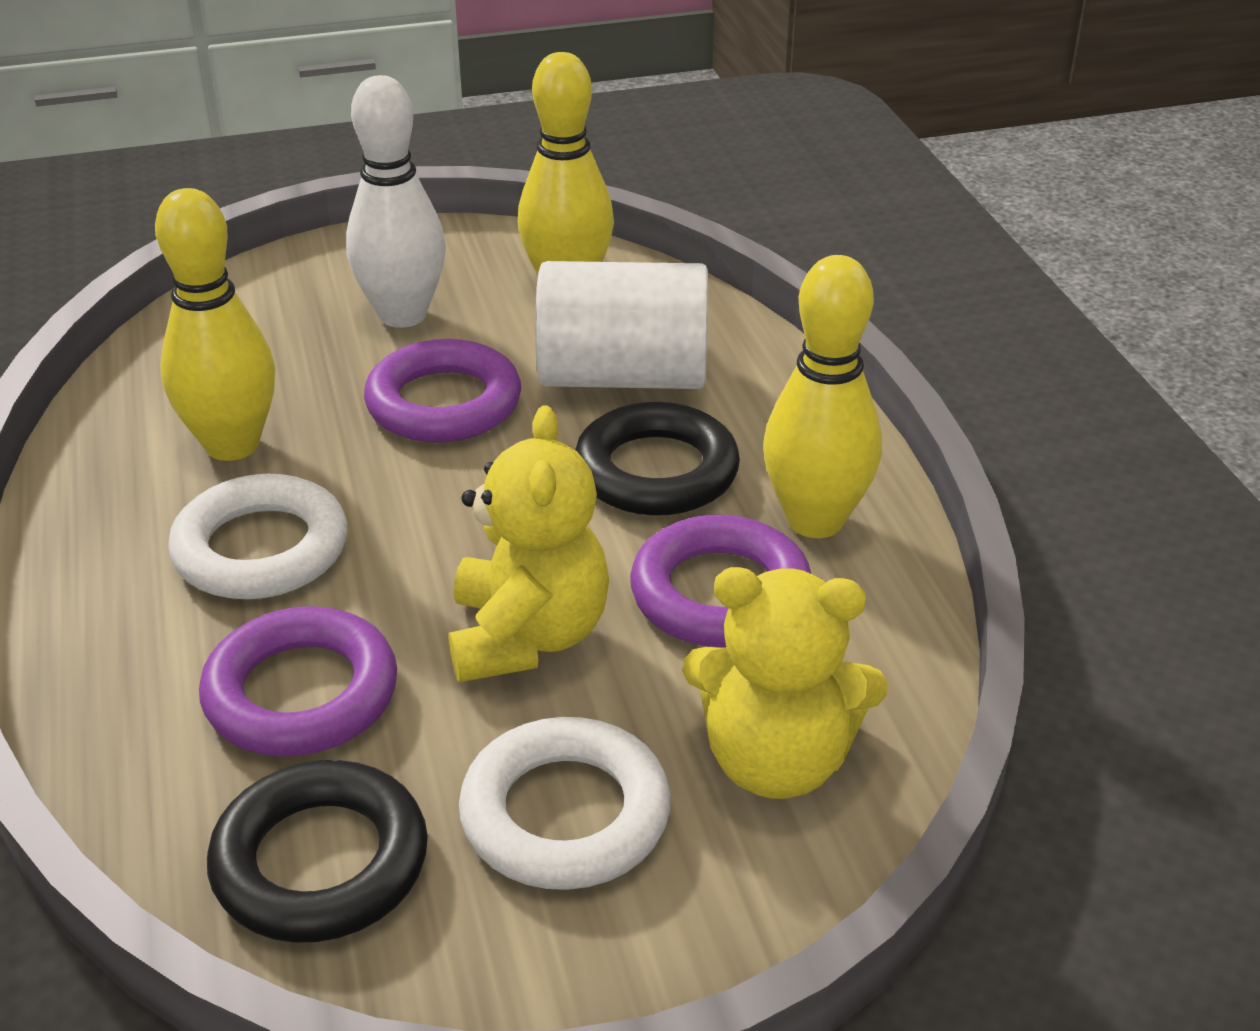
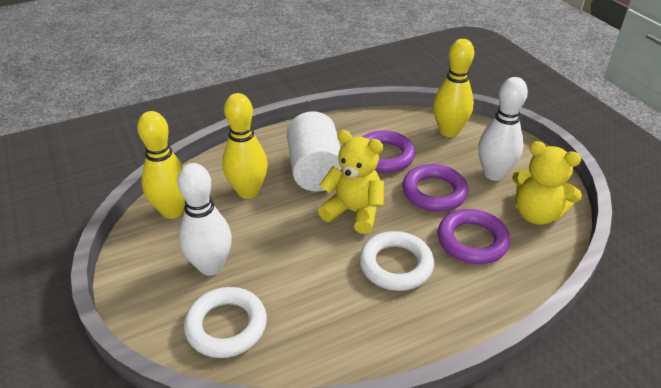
black ring: 2 -> 0
white bowling pin: 1 -> 2

